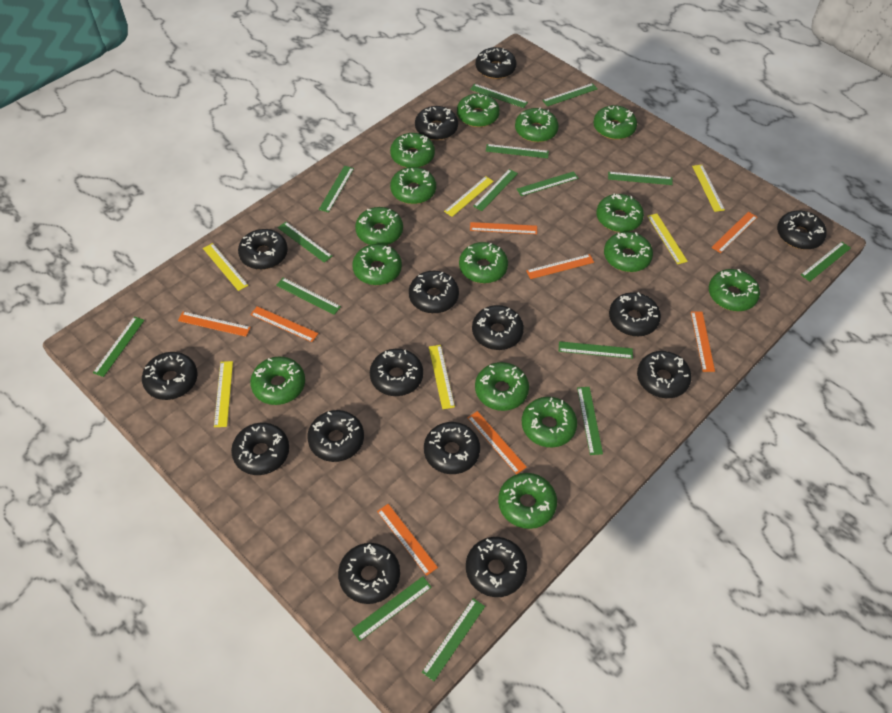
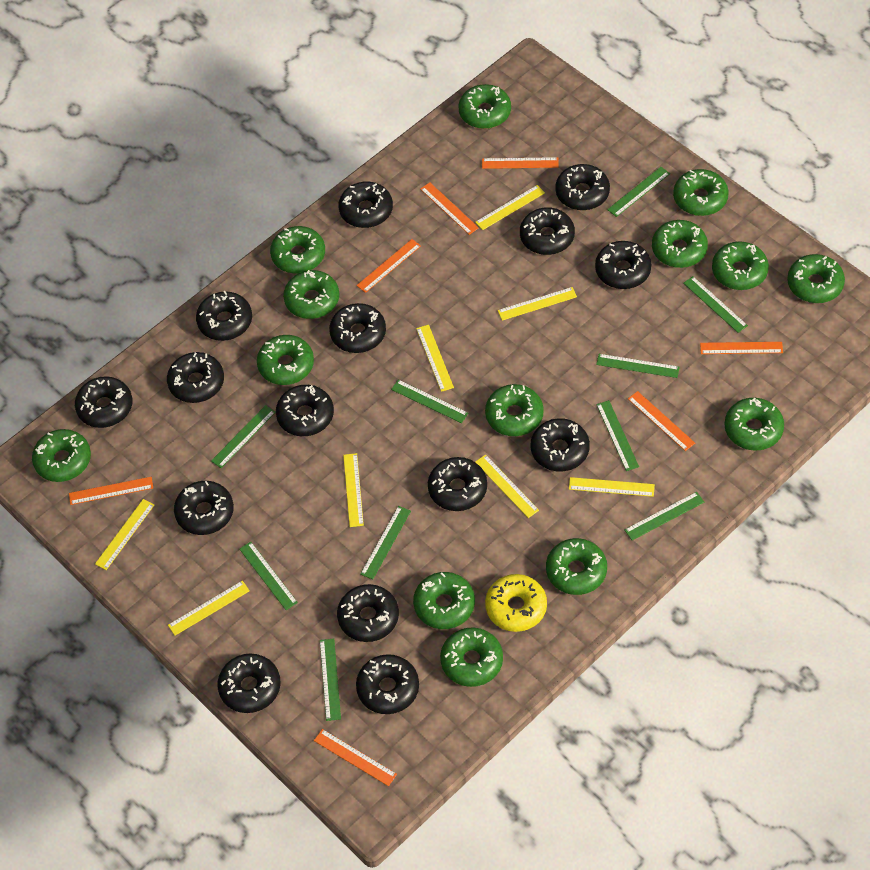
green donut: 15 -> 14
green ruler: 15 -> 10
orange ruler: 8 -> 7
yellow donut: 0 -> 1
yellow ruler: 6 -> 8

